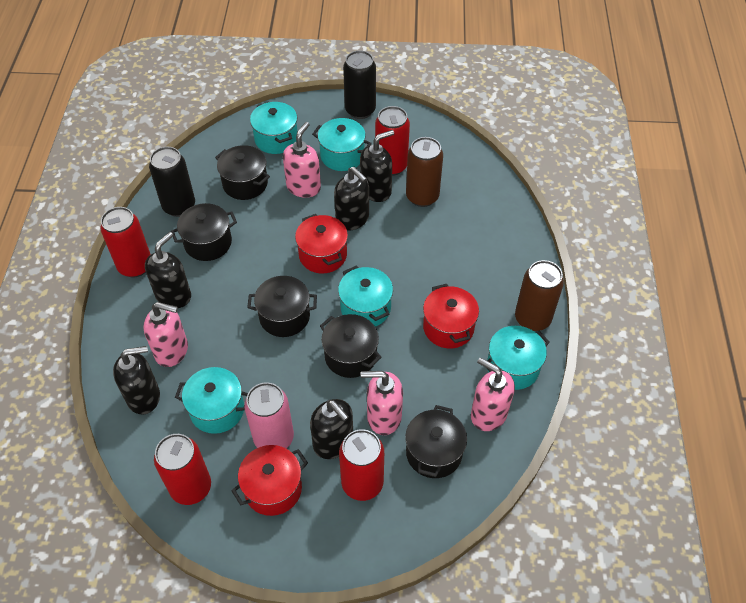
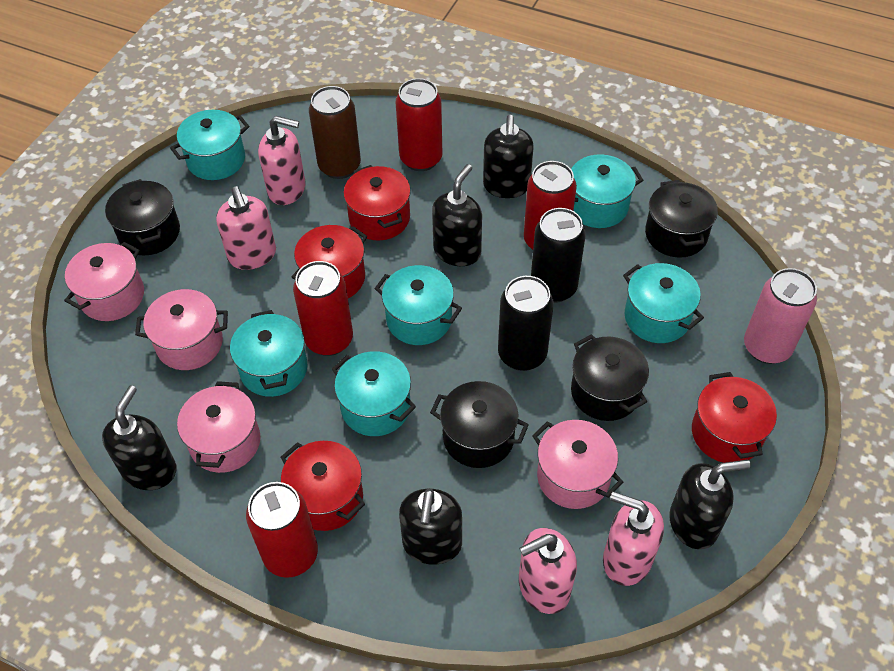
black pot: 5 -> 4
brown can: 2 -> 1
pink pot: 0 -> 4
red pot: 3 -> 4
turquoise pot: 5 -> 6

